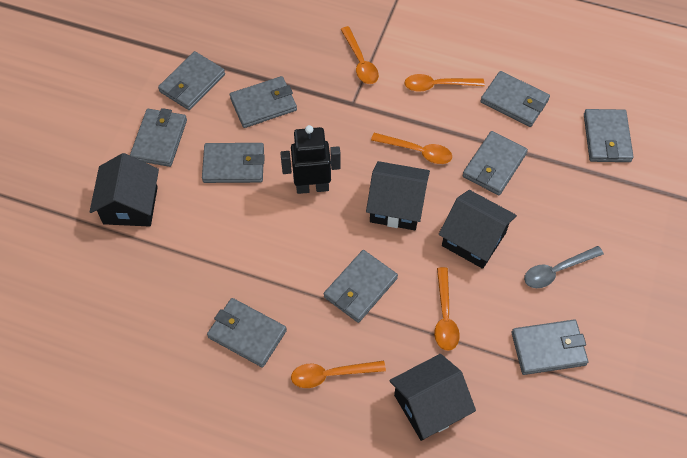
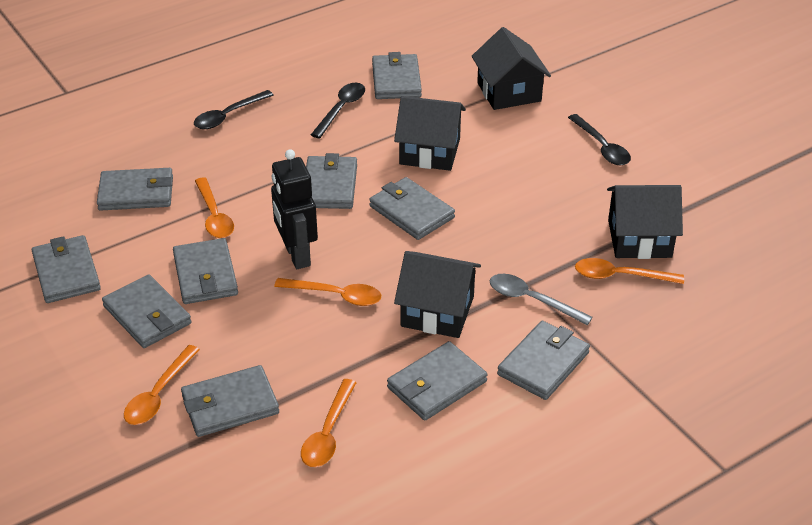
black spoon: 0 -> 3

